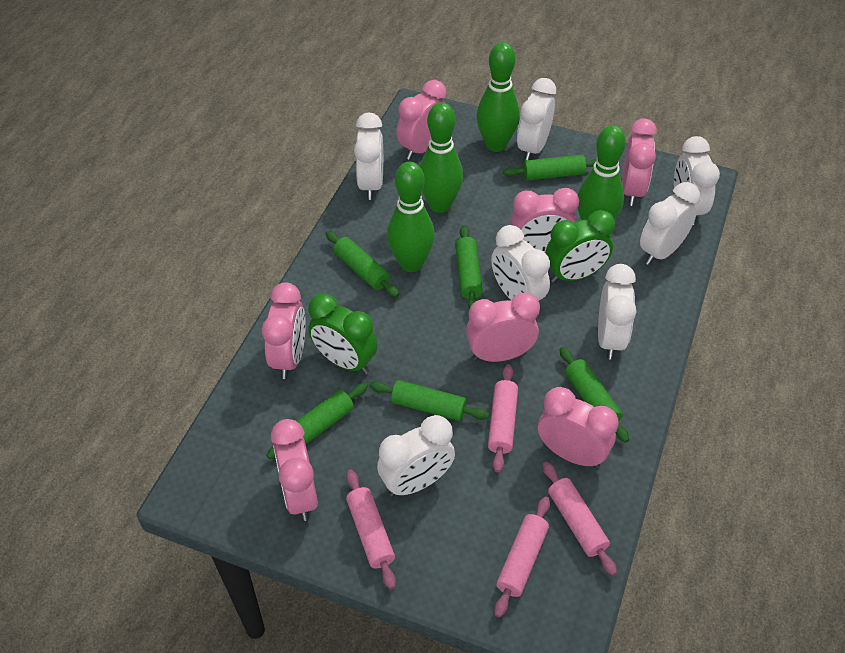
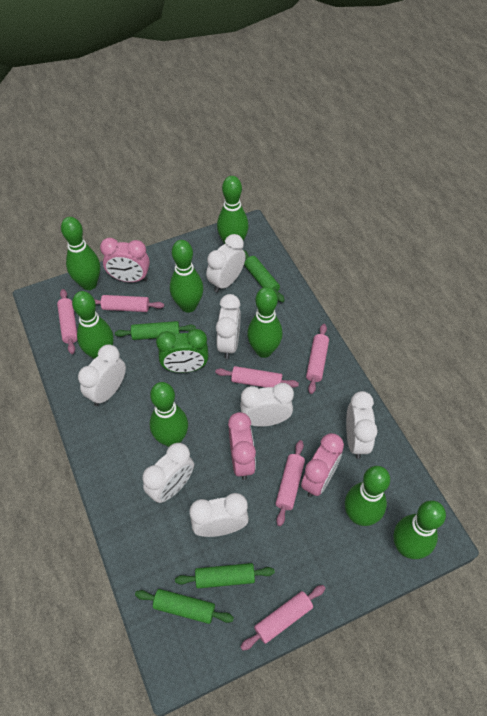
green bowling pin: 4 -> 8
green clock: 2 -> 1
green rolling pin: 6 -> 4
pink clock: 7 -> 3
pink rolling pin: 4 -> 6

